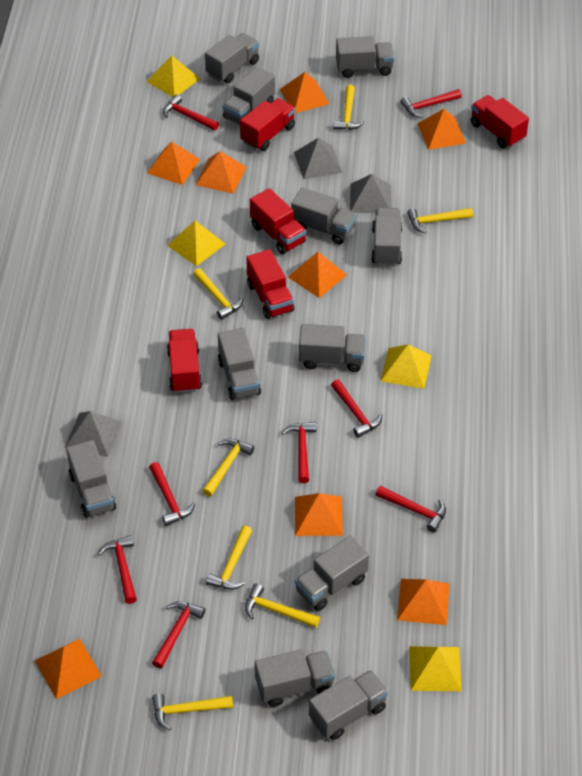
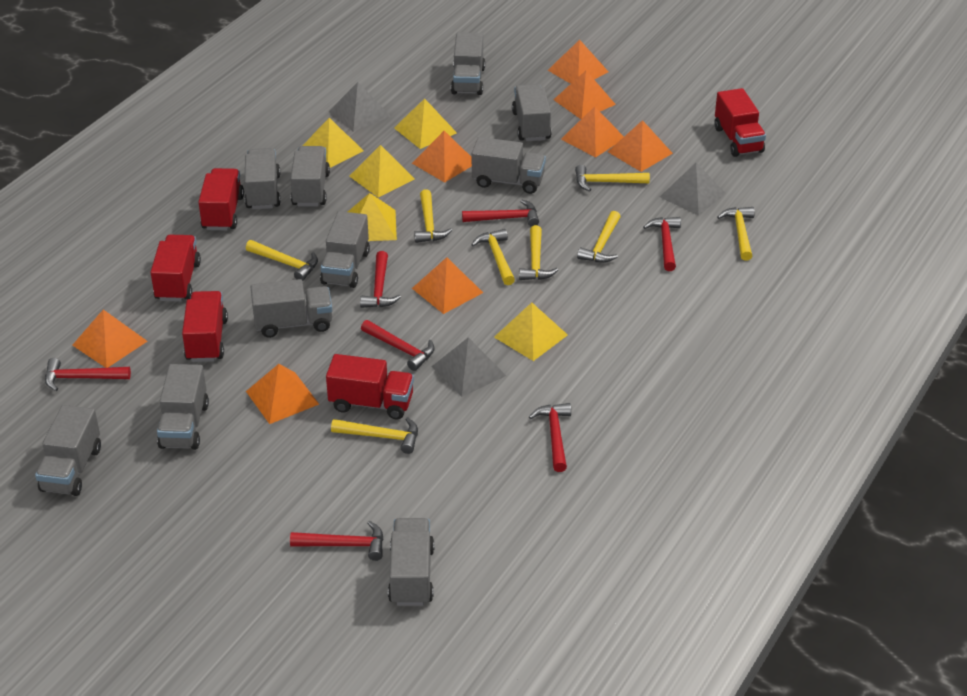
grey truck: 11 -> 10
red hammer: 8 -> 7
yellow hammer: 7 -> 8
yellow pyramid: 4 -> 5

